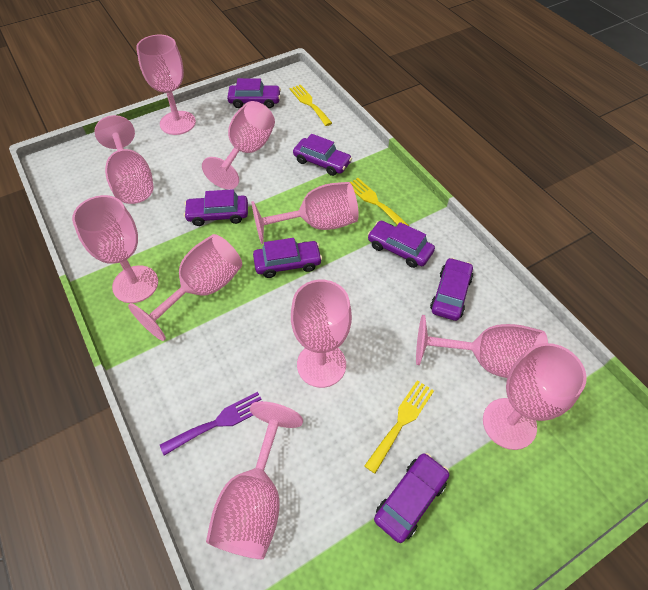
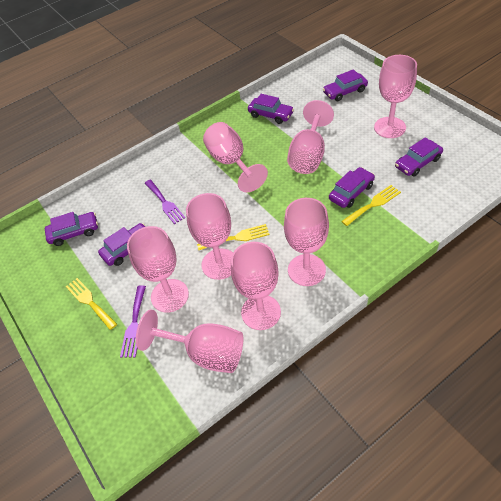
pink goblet: 10 -> 8
purple car: 7 -> 6
purple fork: 1 -> 2

